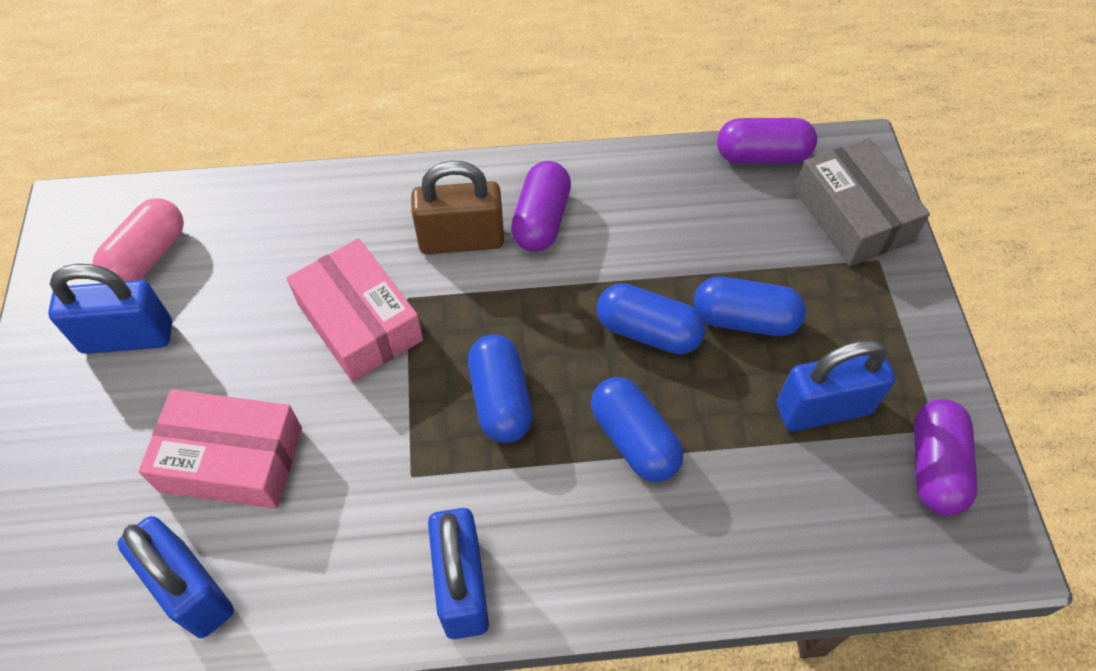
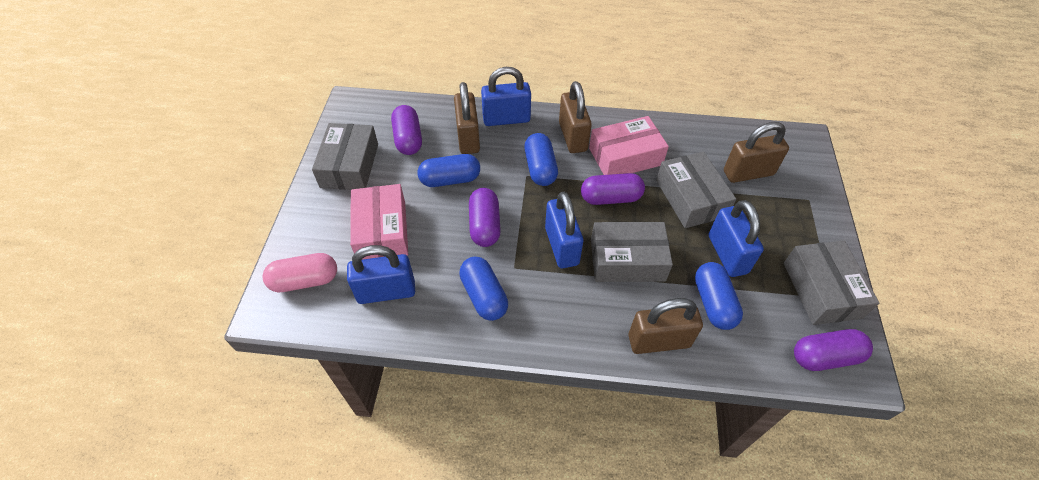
brown padlock: 1 -> 4
grey box: 1 -> 4
purple capsule: 3 -> 4

